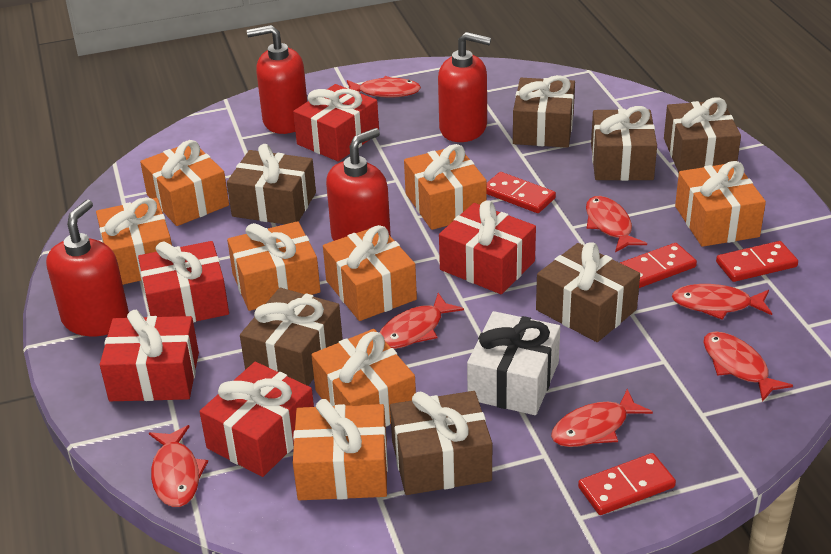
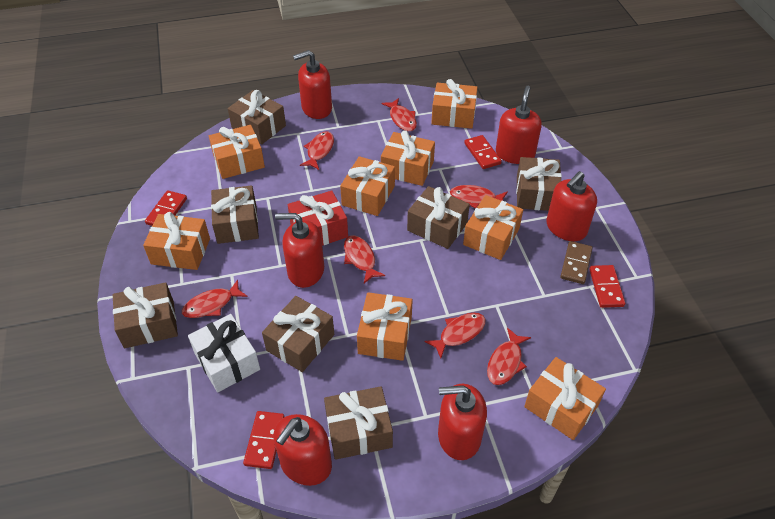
brown domino: 0 -> 1
red gift: 5 -> 1
red soap dispenser: 4 -> 6

